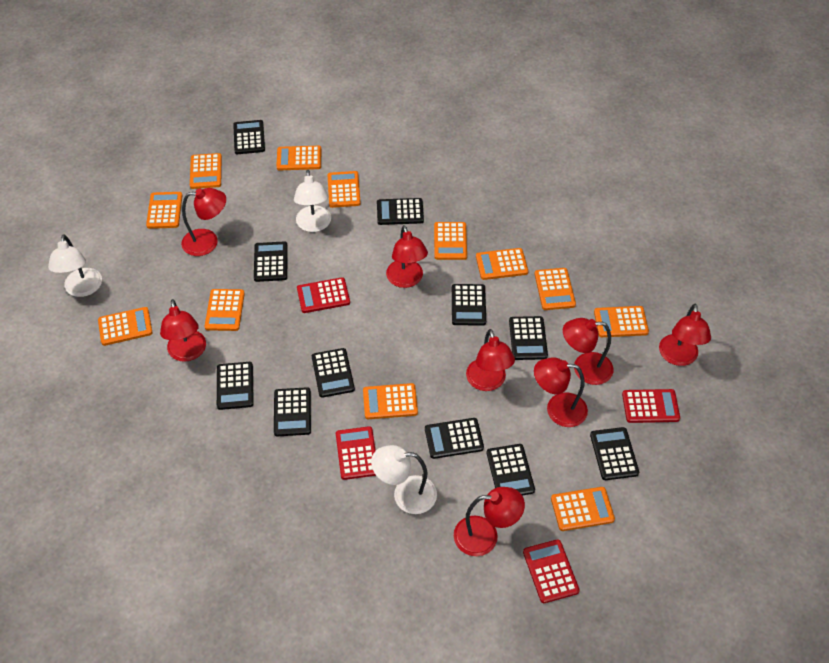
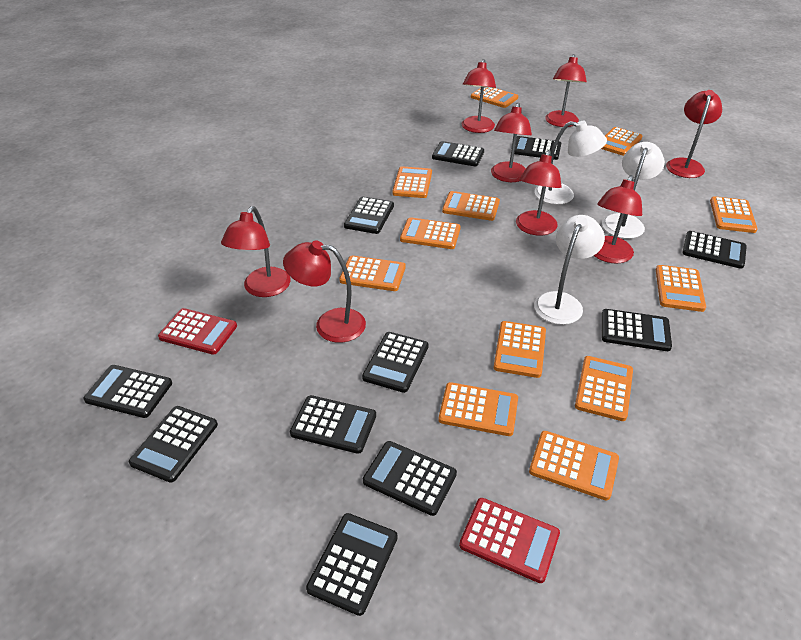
red calculator: 4 -> 2

